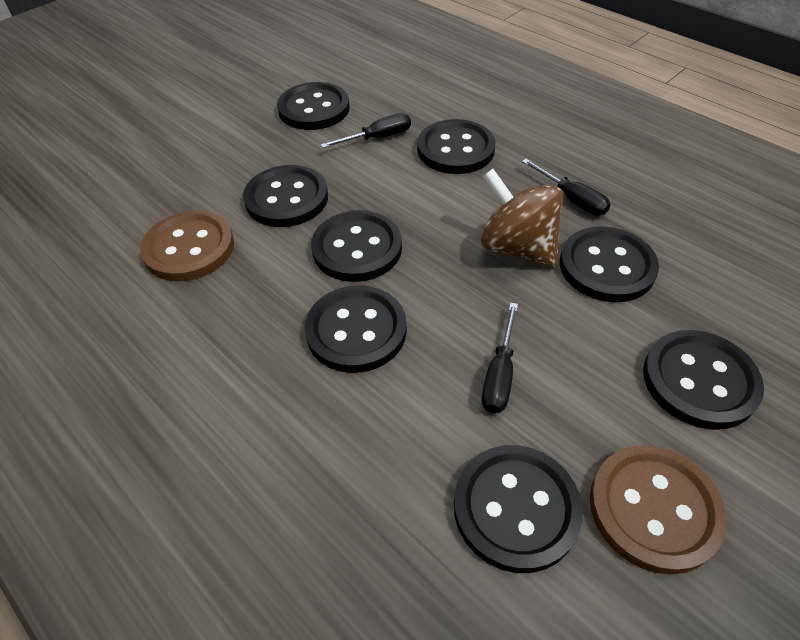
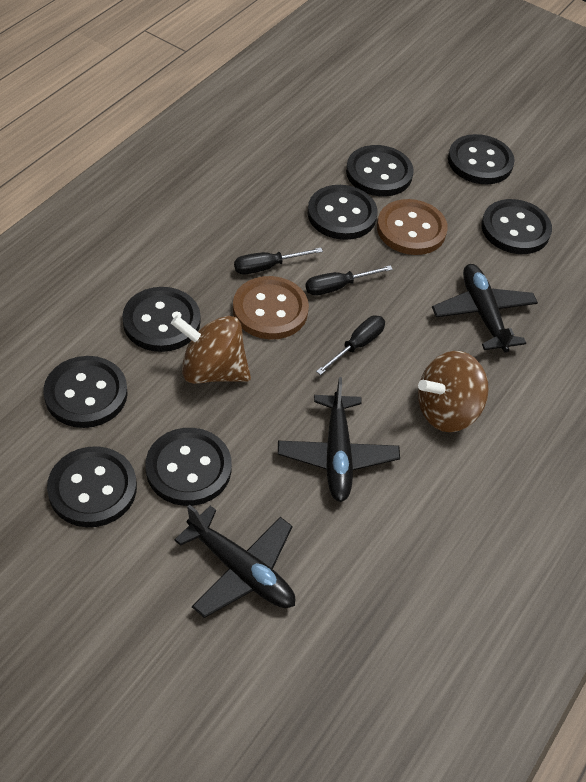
black plane: 0 -> 3
brown spinning top: 1 -> 2

